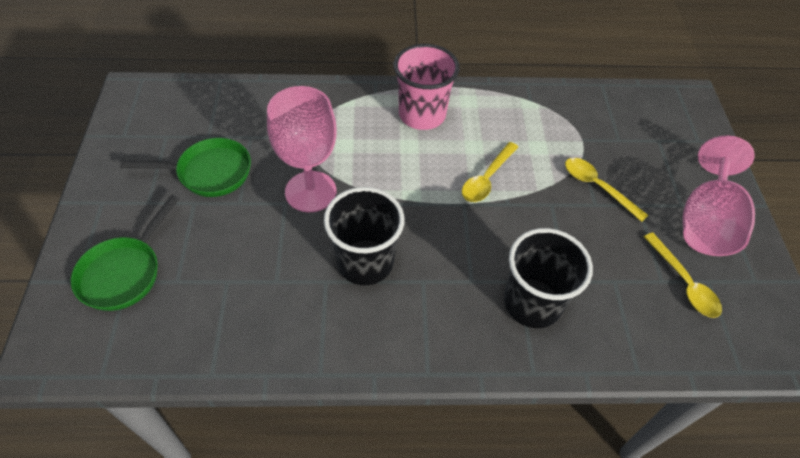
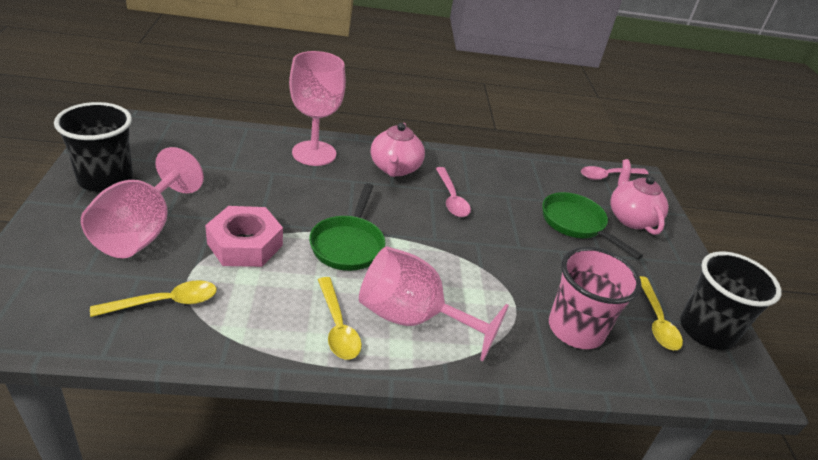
pink goblet: 2 -> 3
pink nut: 0 -> 1
pink spoon: 0 -> 2
pink teapot: 0 -> 2

